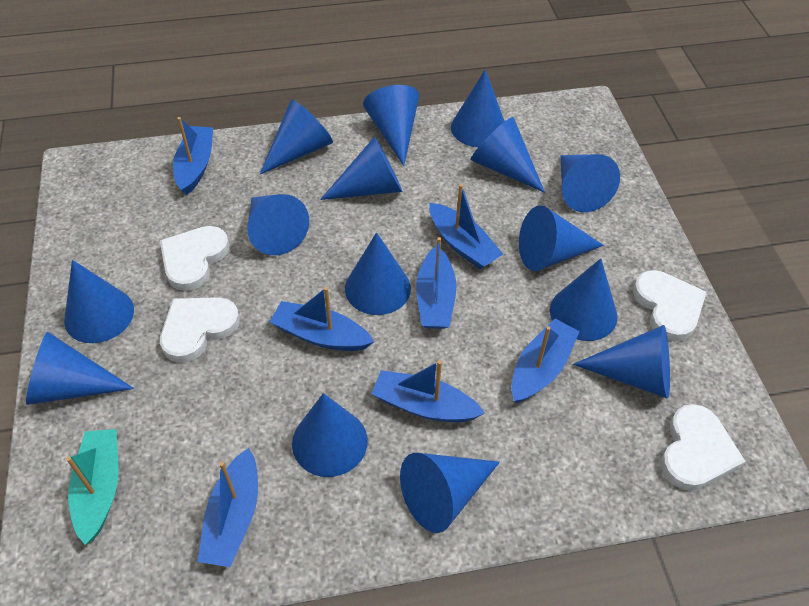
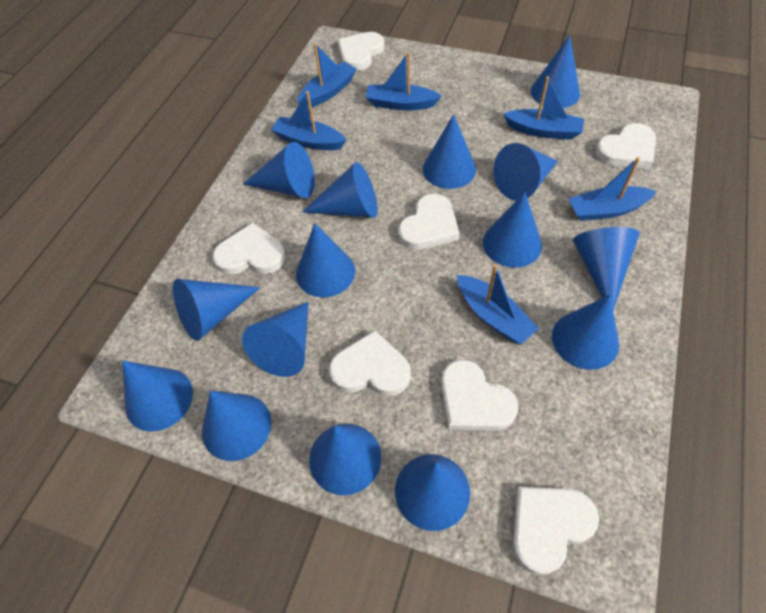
blue boat: 7 -> 6
turquoise boat: 1 -> 0
white heart: 4 -> 7

